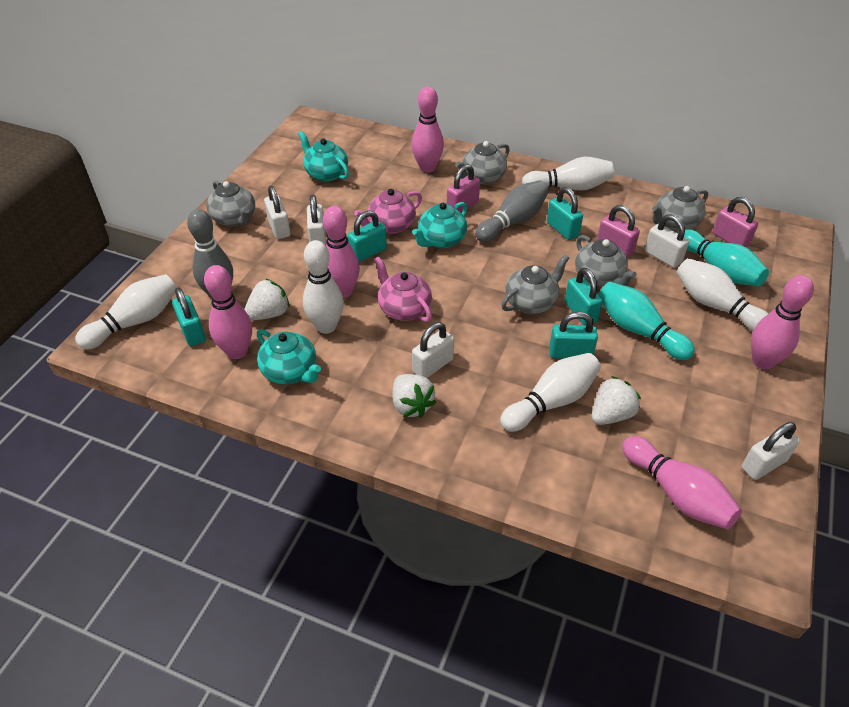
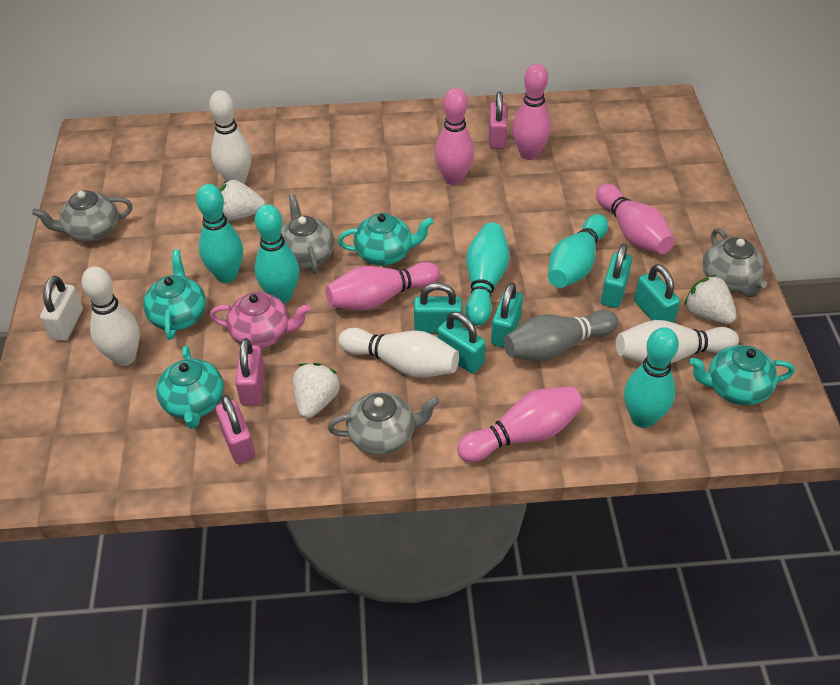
grey bowling pin: 2 -> 1
grey teapot: 5 -> 4
pink teapot: 2 -> 1
turquoise bowling pin: 2 -> 5
turquoise teapot: 3 -> 4
white bowling pin: 5 -> 4
white padlock: 5 -> 1

